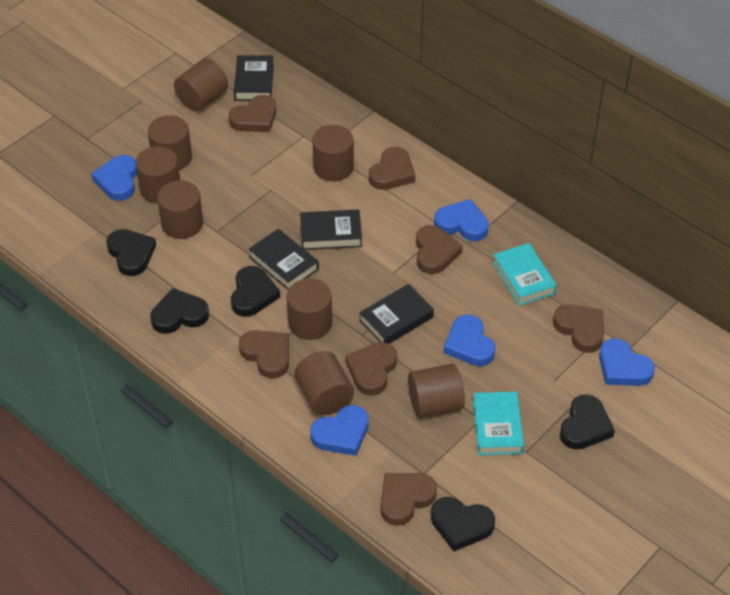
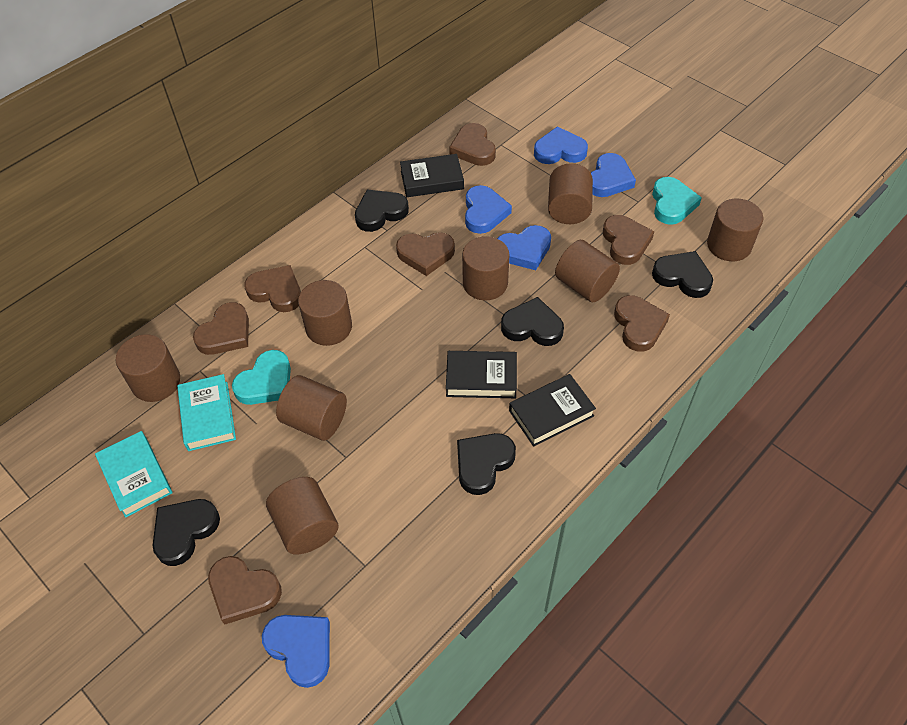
black book: 4 -> 3
turquoise heart: 0 -> 2

